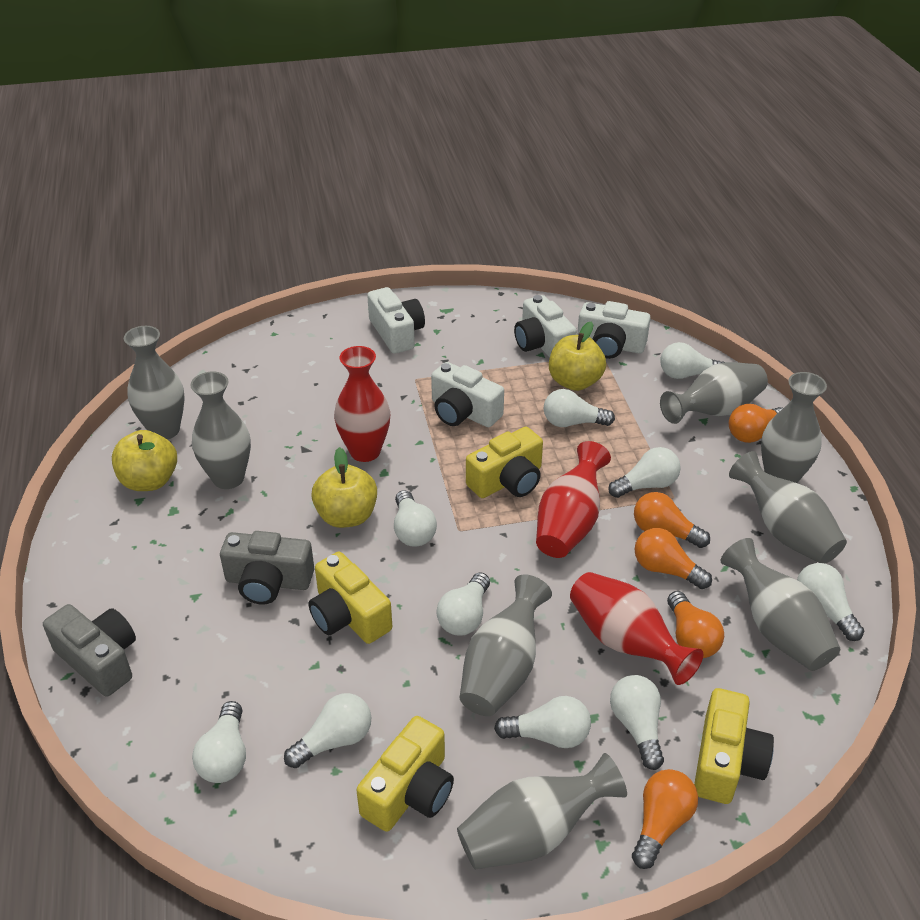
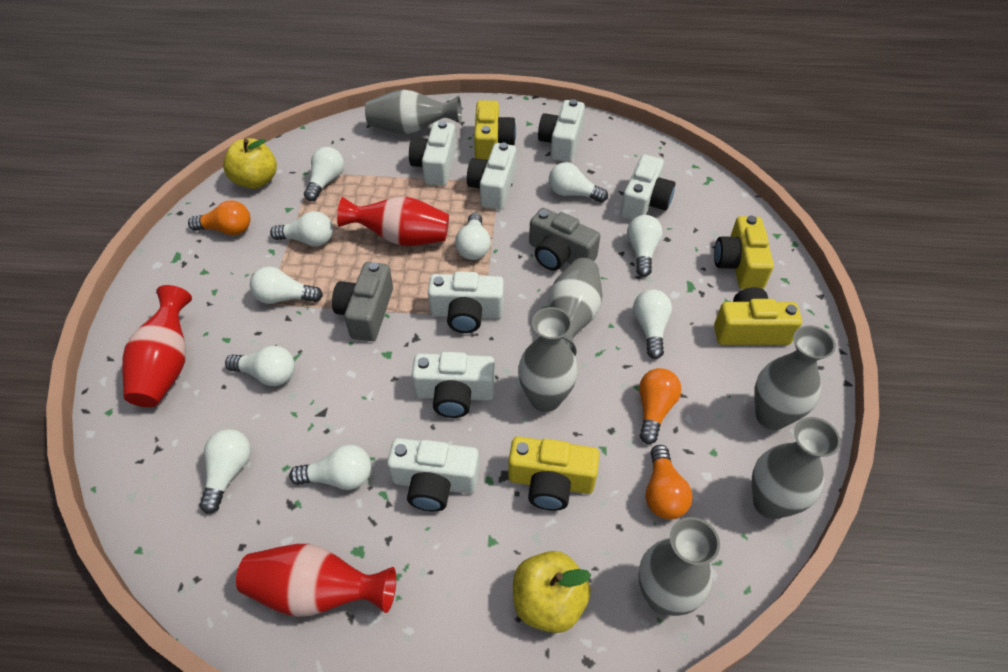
grey vase: 8 -> 6
orange light bulb: 5 -> 3
white camera: 4 -> 7
yellow apple: 3 -> 2

